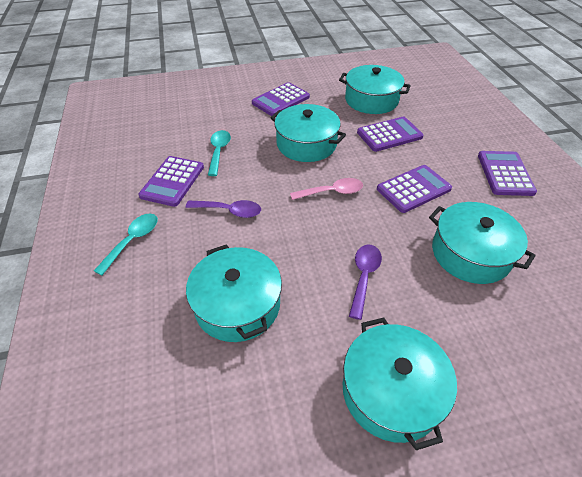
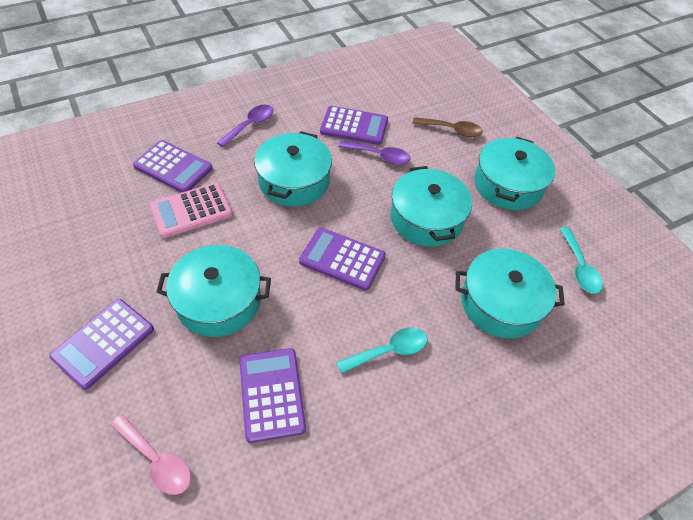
brown spoon: 0 -> 1
pink calculator: 0 -> 1

